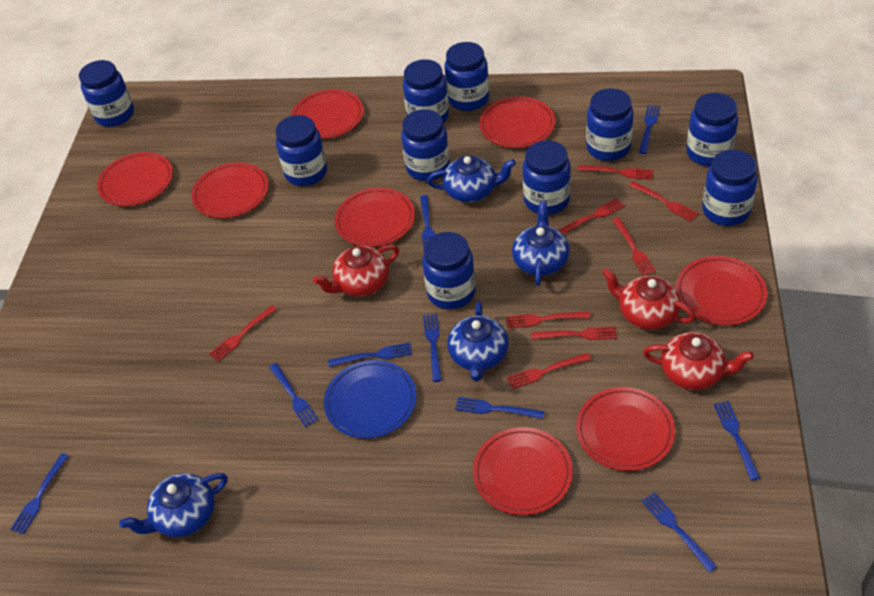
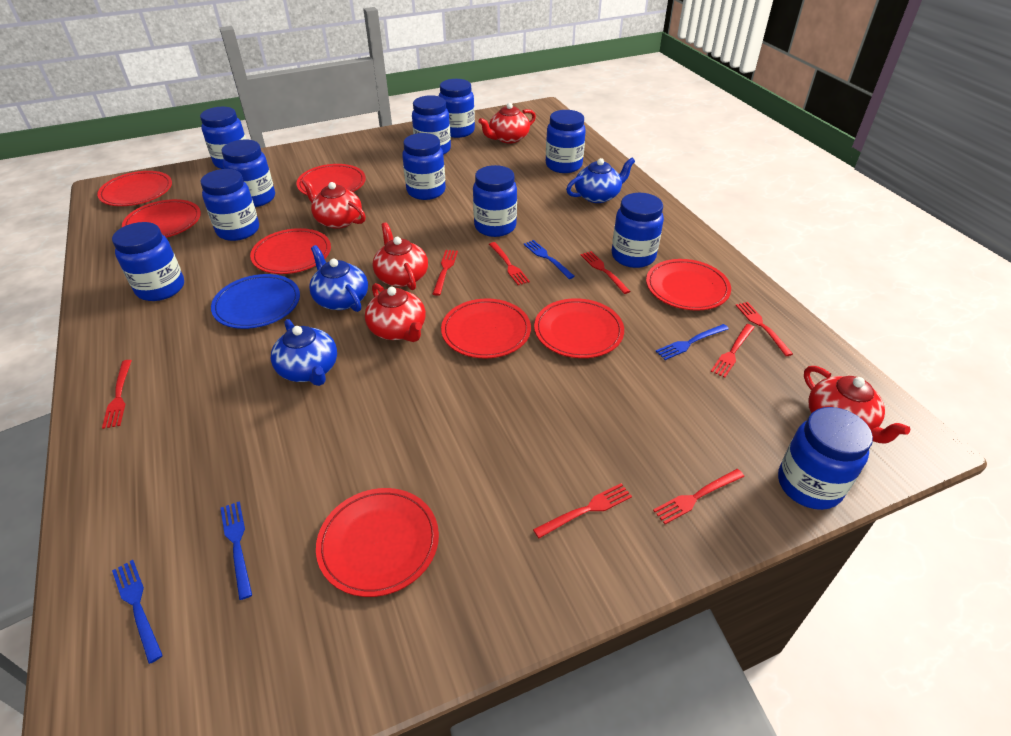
blue fork: 9 -> 4
blue jar: 10 -> 11
blue teapot: 4 -> 3
red teapot: 3 -> 5

